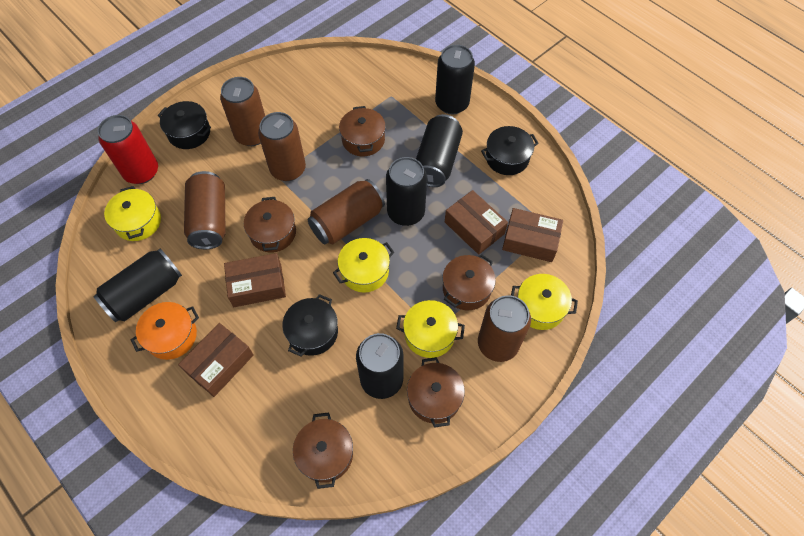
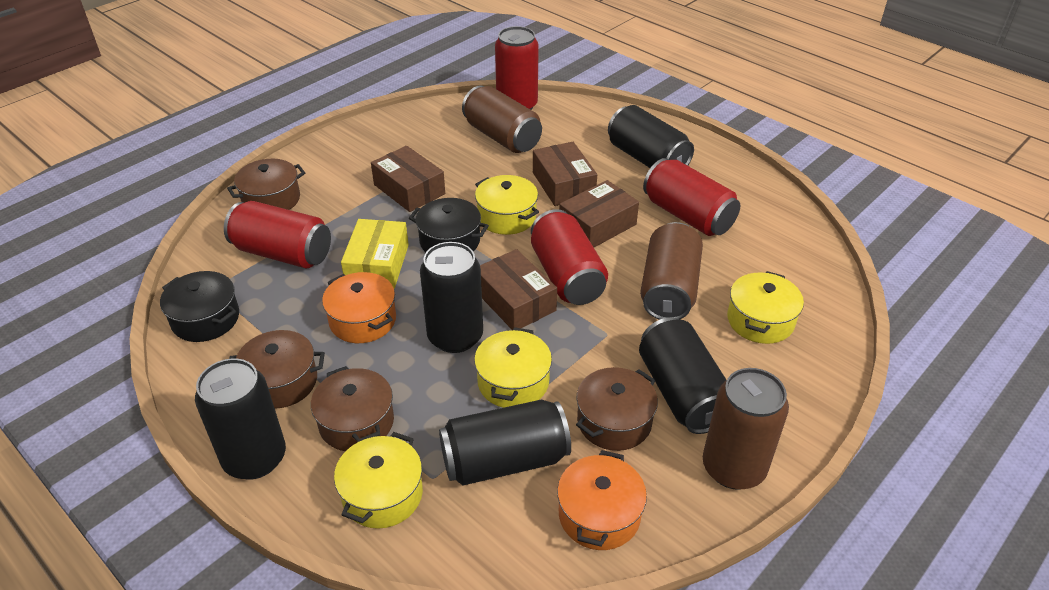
black pot: 3 -> 2
brown can: 5 -> 3
brown pot: 5 -> 4
orange pot: 1 -> 2
red can: 1 -> 4
yellow box: 0 -> 1

